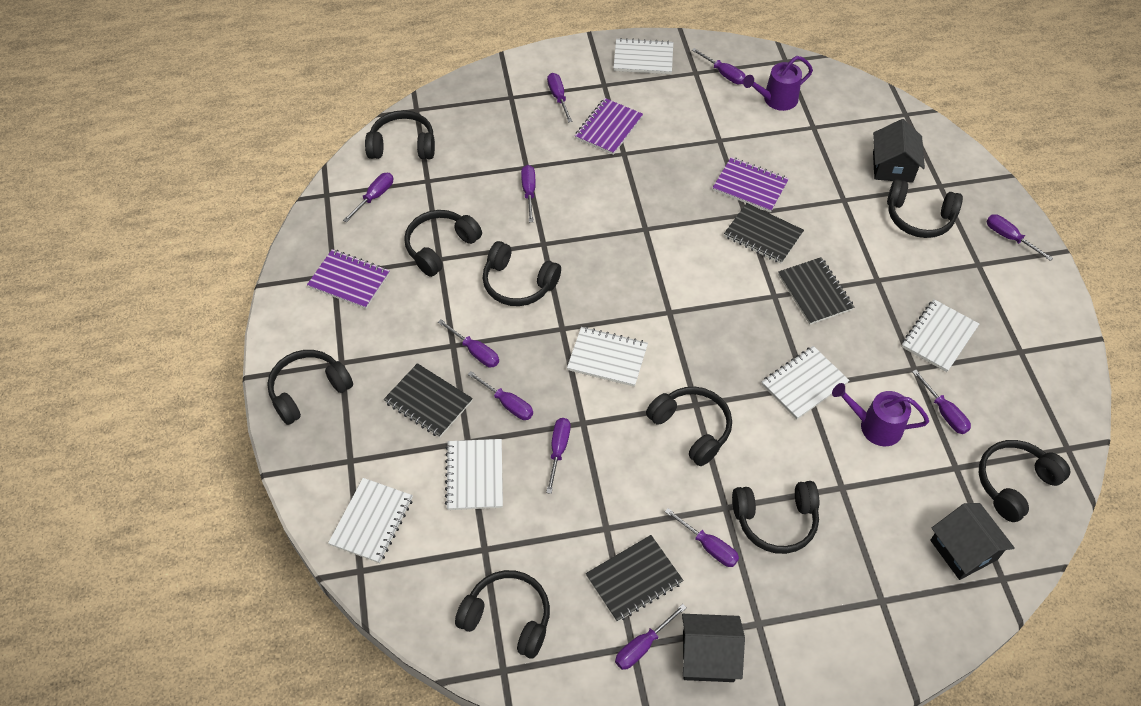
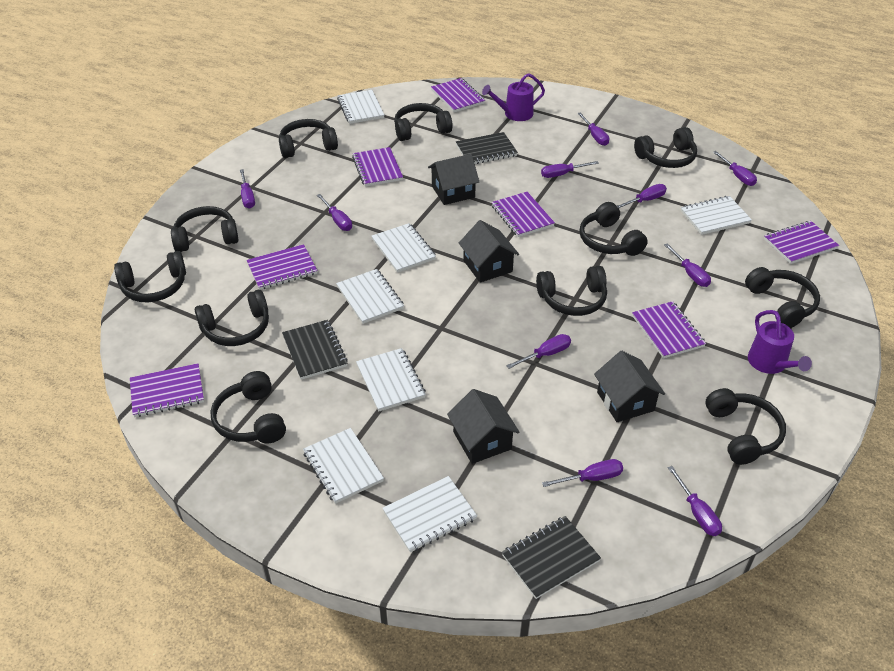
black headphones: 9 -> 11
black house: 3 -> 4
black notebook: 4 -> 3
purple notebook: 3 -> 7
purple screwdriver: 11 -> 10
white notebook: 6 -> 7

